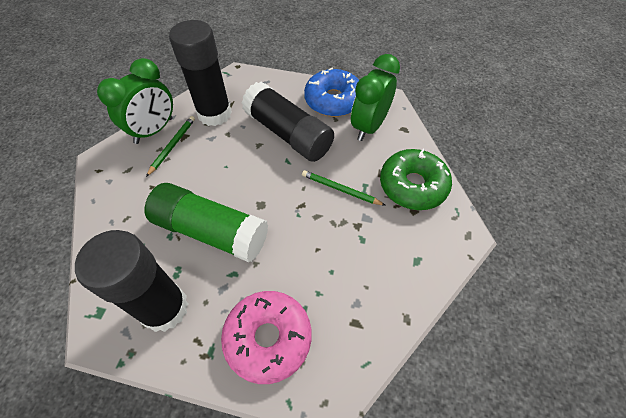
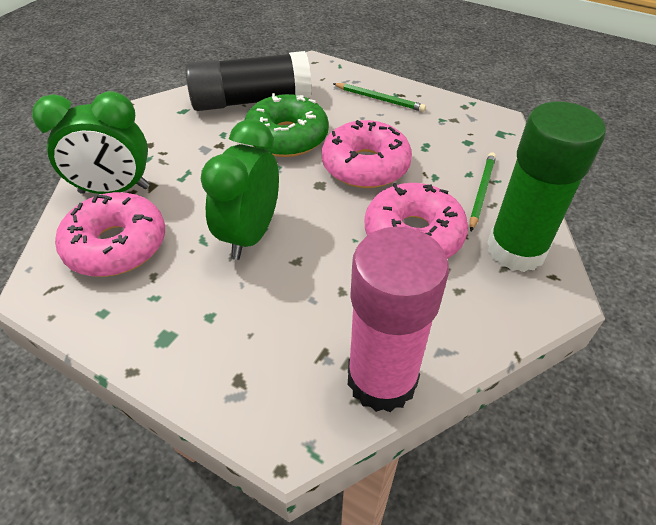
black glue stick: 3 -> 1
blue donut: 1 -> 0
pink donut: 1 -> 3
pink glue stick: 0 -> 1

